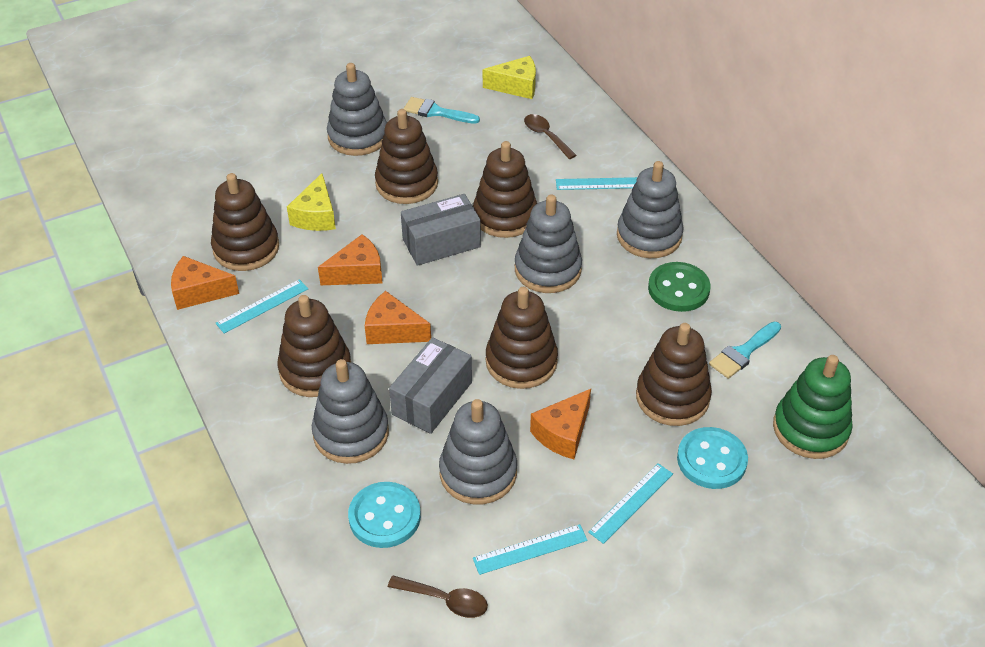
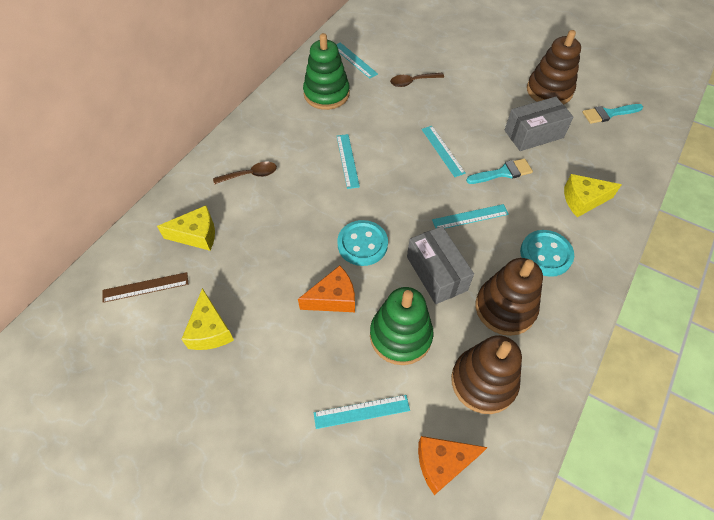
brown ruler: 0 -> 1
brown stacking toy: 6 -> 3
green button: 1 -> 0
green stacking toy: 1 -> 2
grey stacking toy: 5 -> 0
orange cheese: 4 -> 2
turquoise ruler: 4 -> 5
yellow cheese: 2 -> 3

